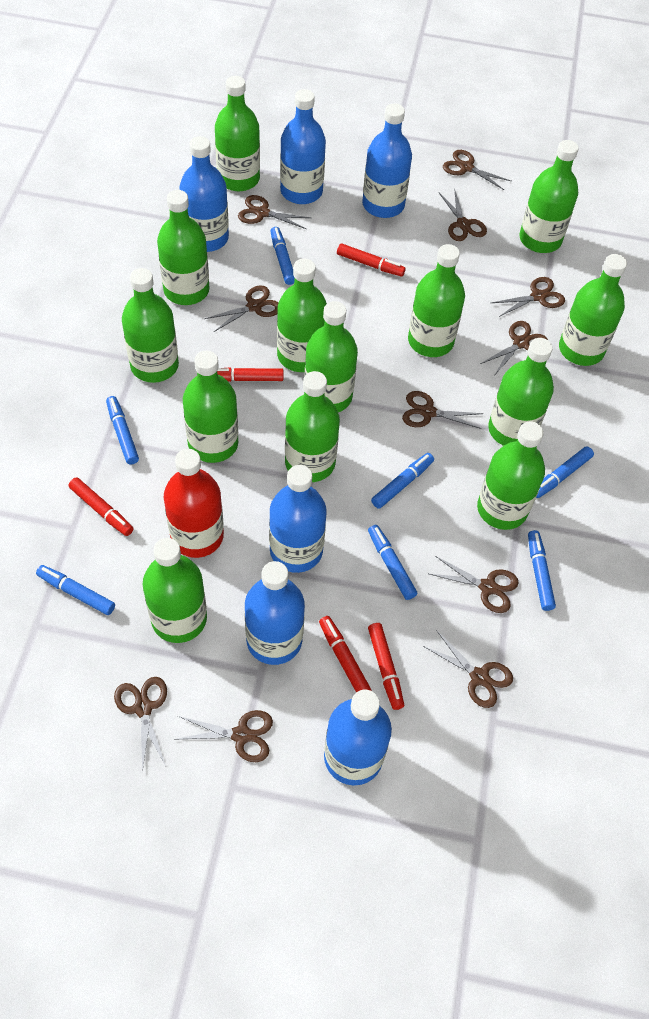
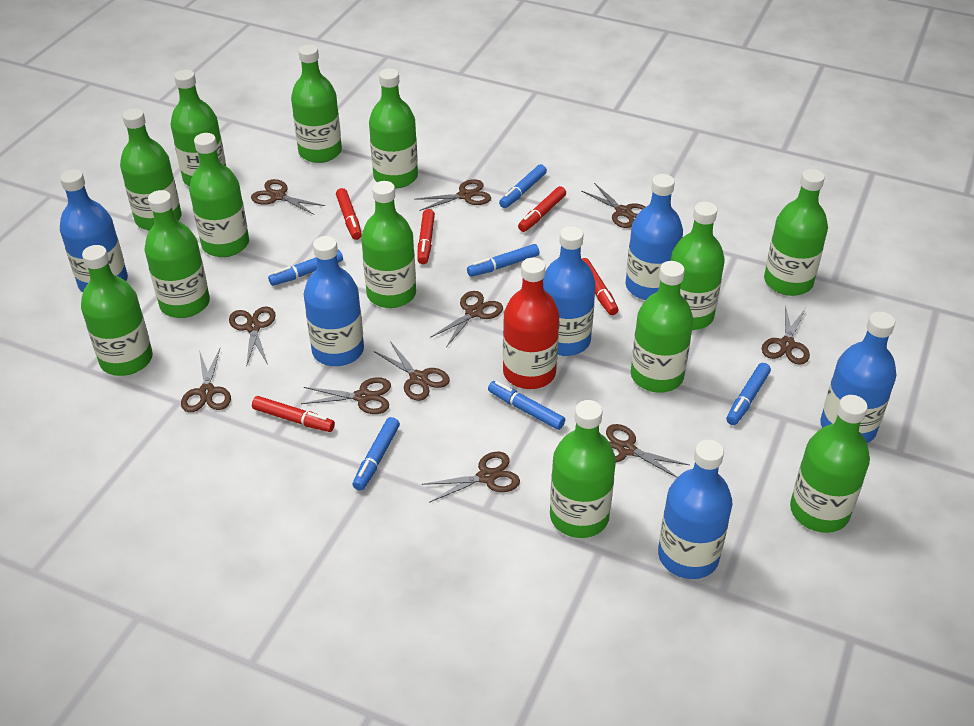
blue marker: 7 -> 6

